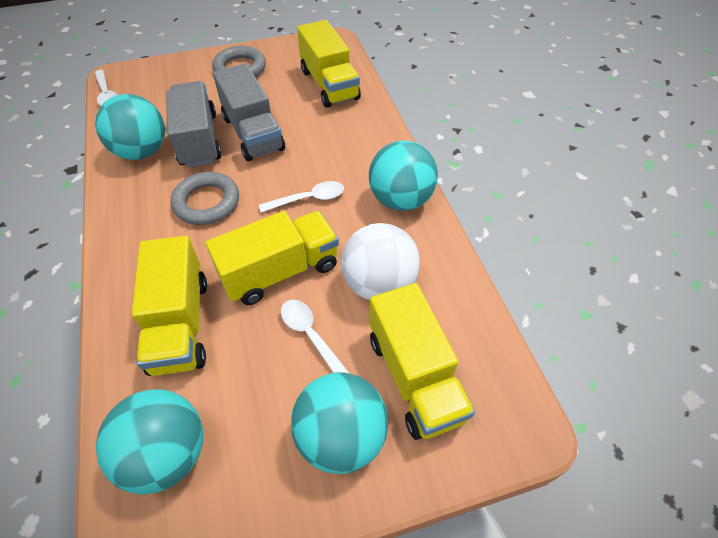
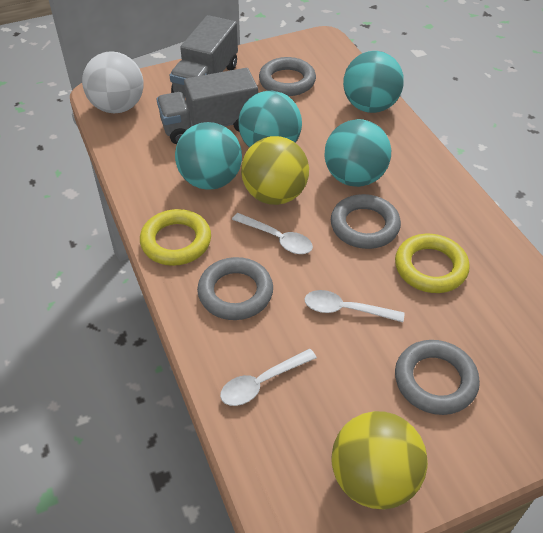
grey ring: 2 -> 4
yellow ball: 0 -> 2
yellow ring: 0 -> 2
yellow truck: 4 -> 0

